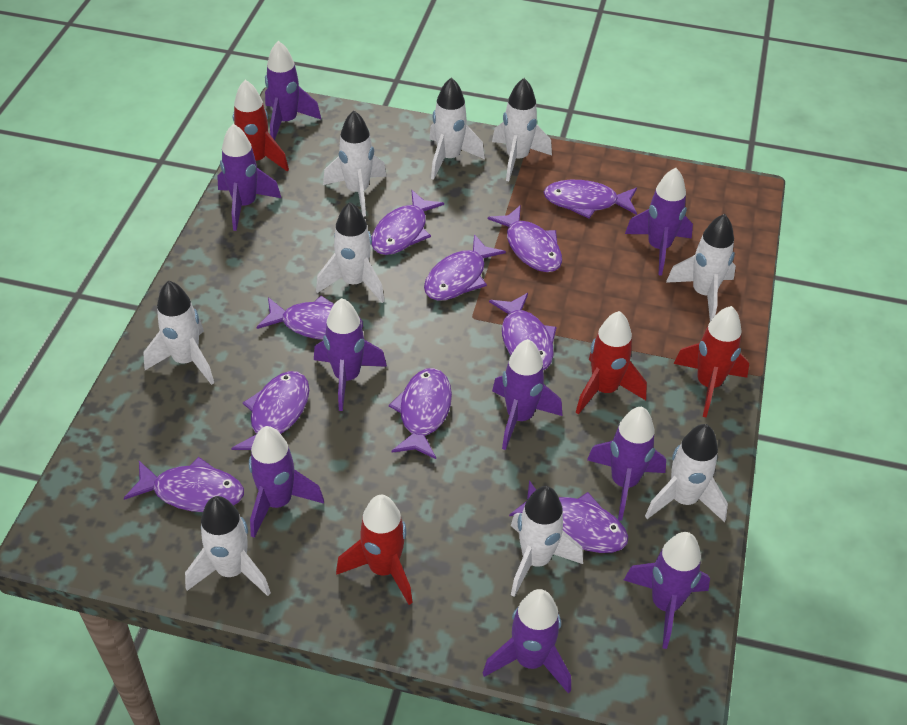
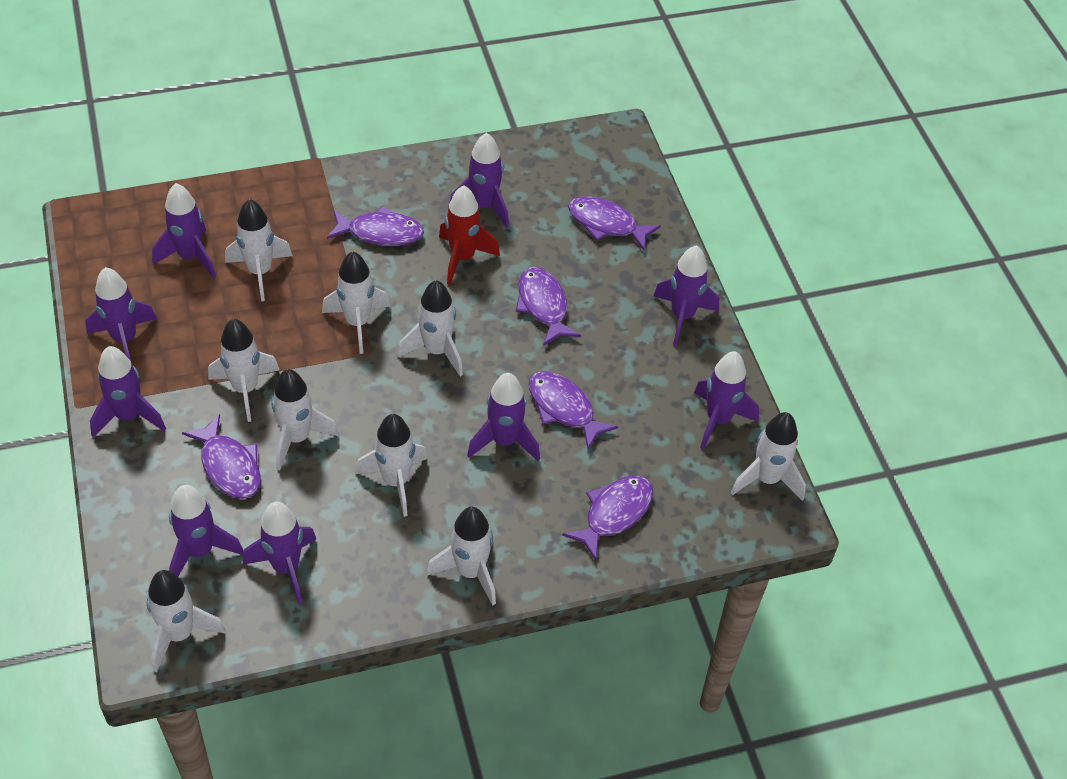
purple fish: 10 -> 6
red rocket: 4 -> 1

